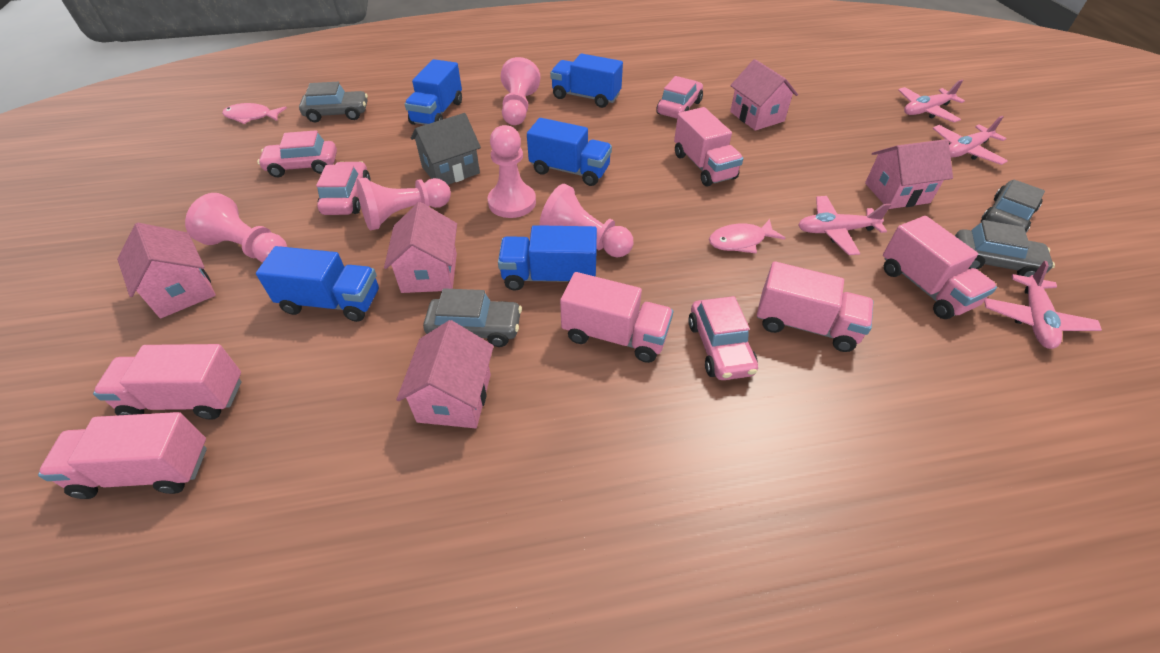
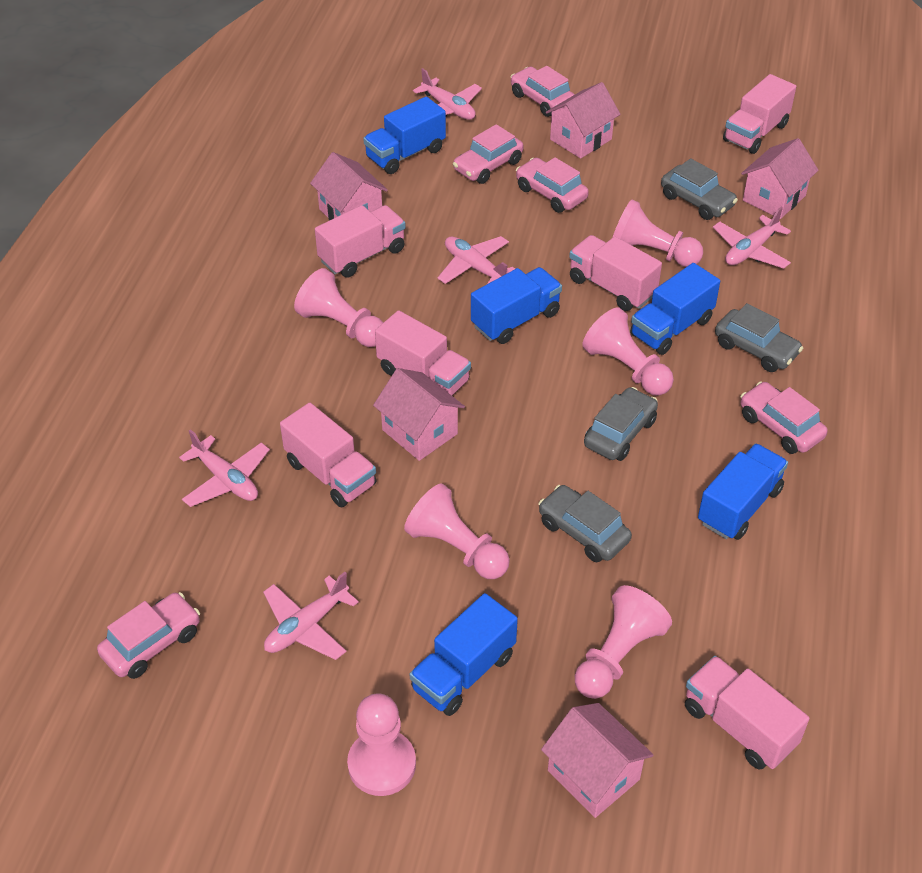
grey house: 1 -> 0
pink car: 4 -> 5
pink fish: 2 -> 0
pink pawn: 5 -> 6
pink plane: 4 -> 5

